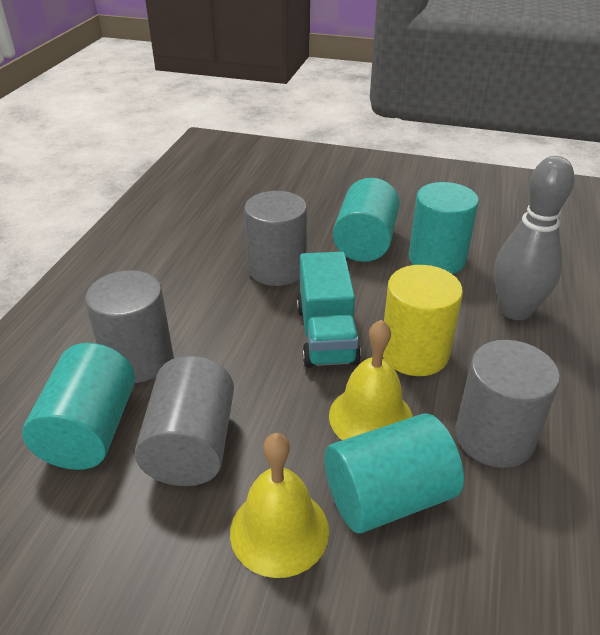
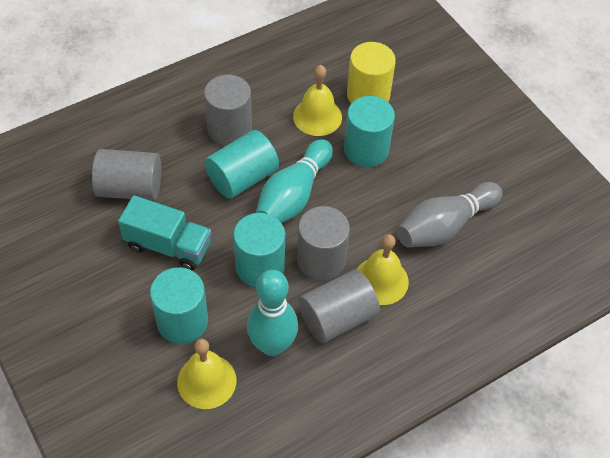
turquoise bowling pin: 0 -> 2
yellow bell: 2 -> 3

